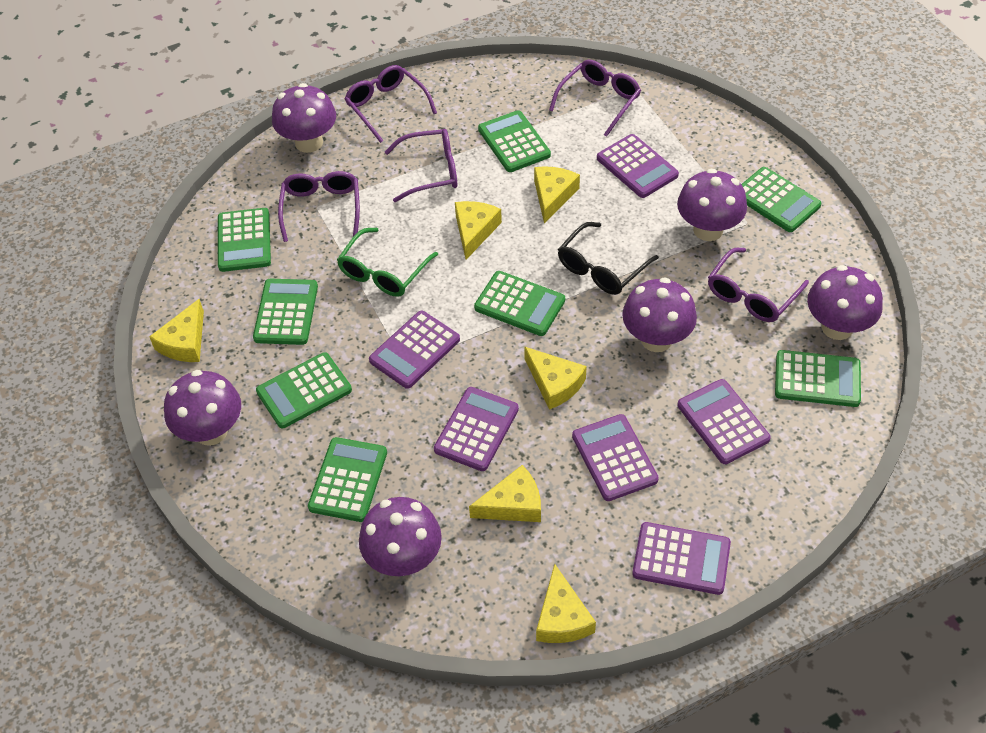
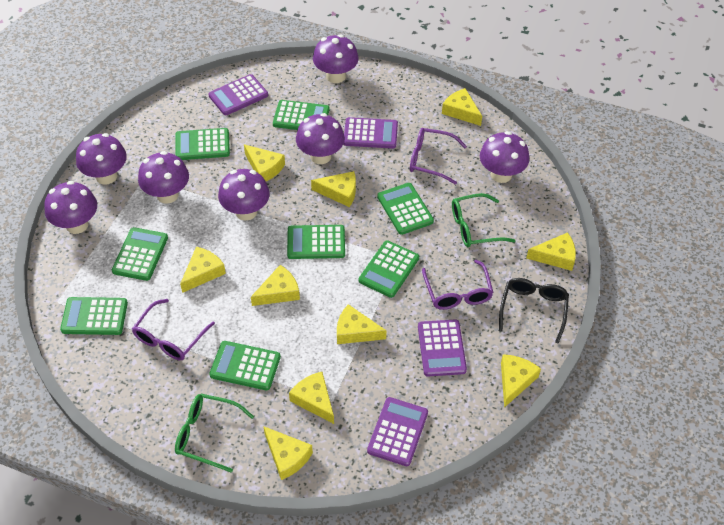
green glasses: 1 -> 2
purple calculator: 6 -> 4
purple glasses: 5 -> 3
purple mushroom: 6 -> 7
yellow cheese: 6 -> 10

